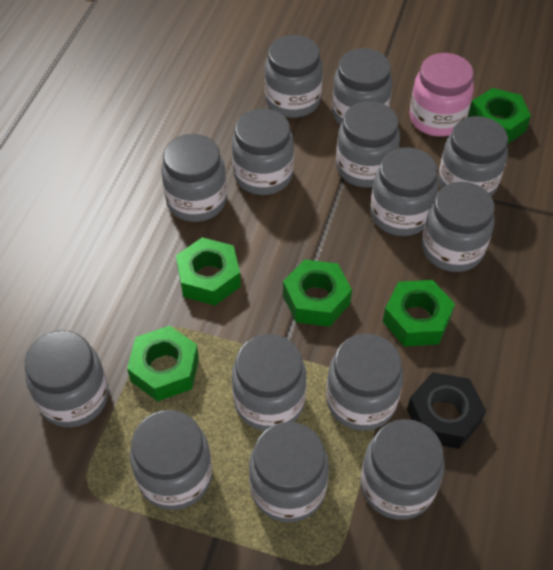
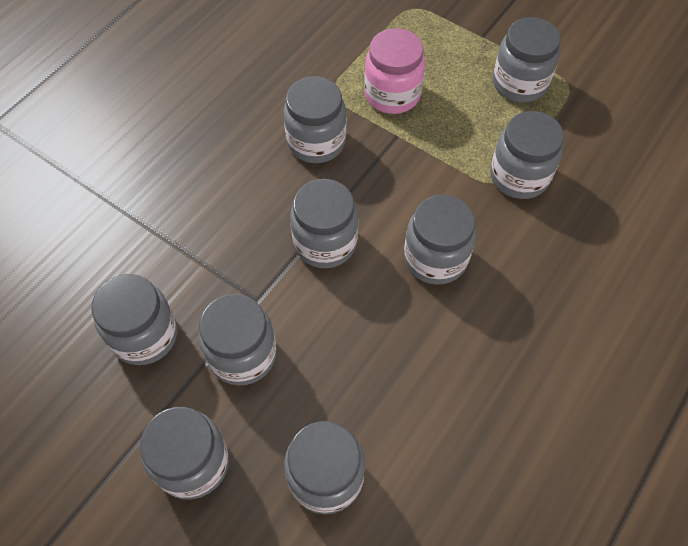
black nut: 1 -> 0
green nut: 5 -> 0
grey jar: 14 -> 9

